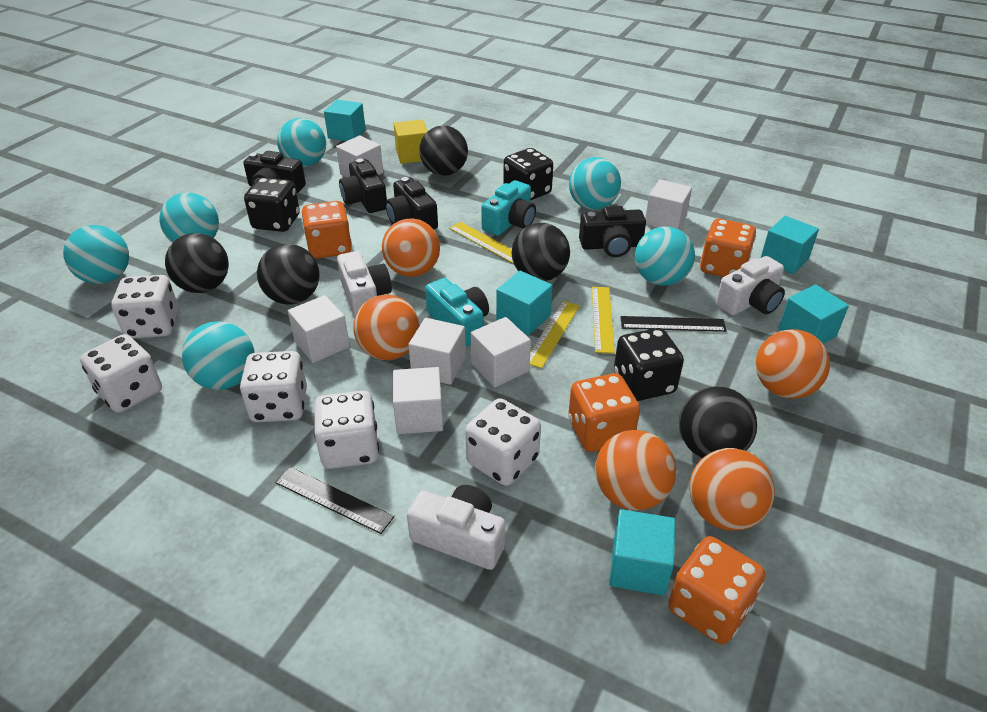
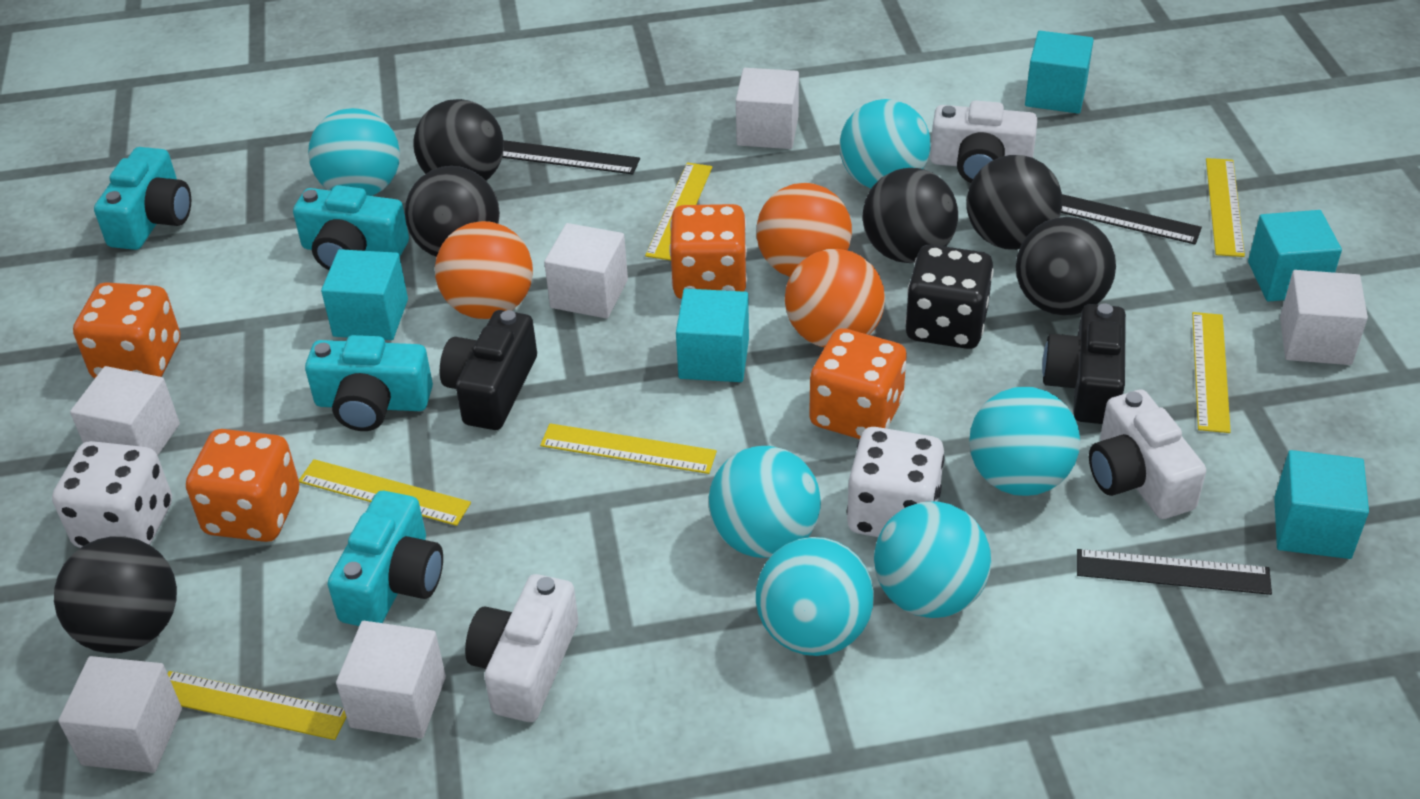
black ball: 5 -> 6
black camera: 4 -> 2
black dice: 3 -> 1
black ruler: 2 -> 3
orange ball: 5 -> 3
turquoise camera: 2 -> 4
white dice: 5 -> 2
yellow cube: 1 -> 0
yellow ruler: 3 -> 6

